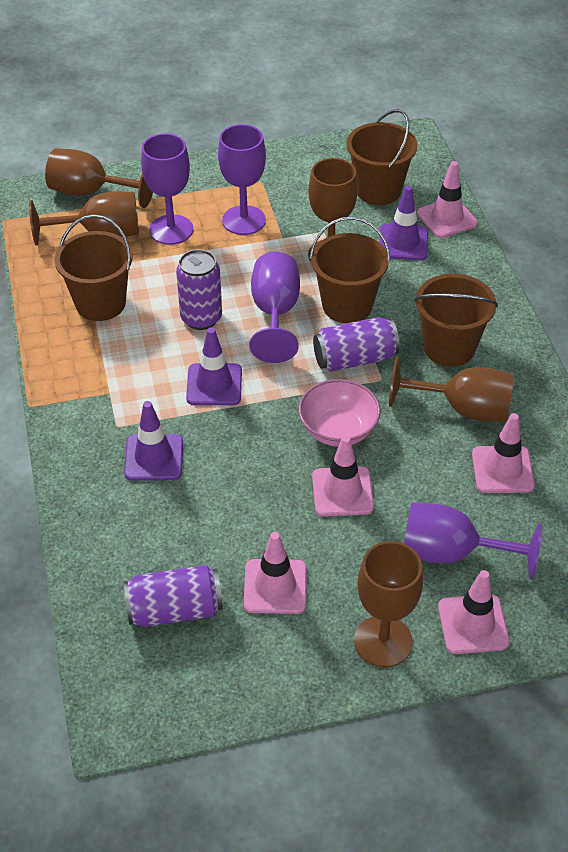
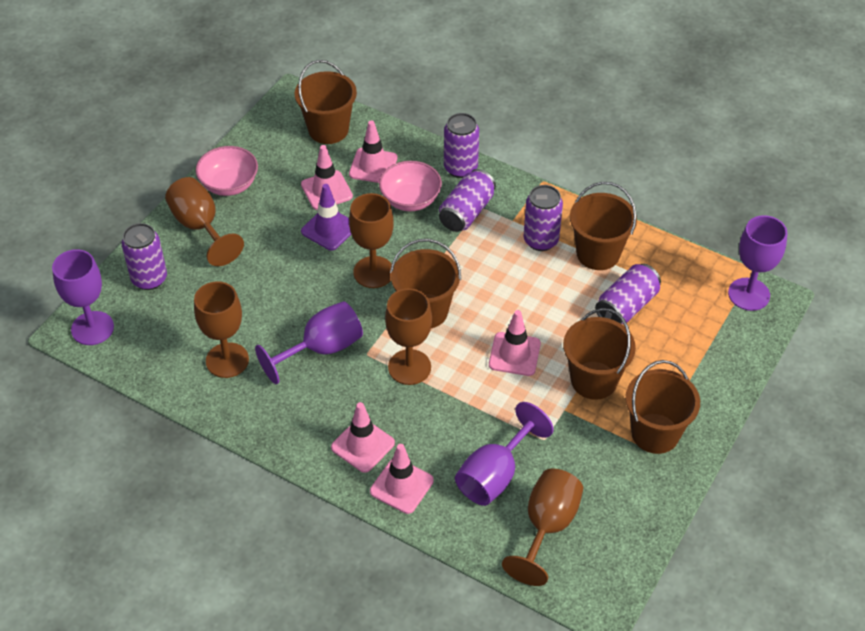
brown bucket: 4 -> 5
pink bowl: 1 -> 2
purple can: 3 -> 5
purple traffic cone: 3 -> 1

